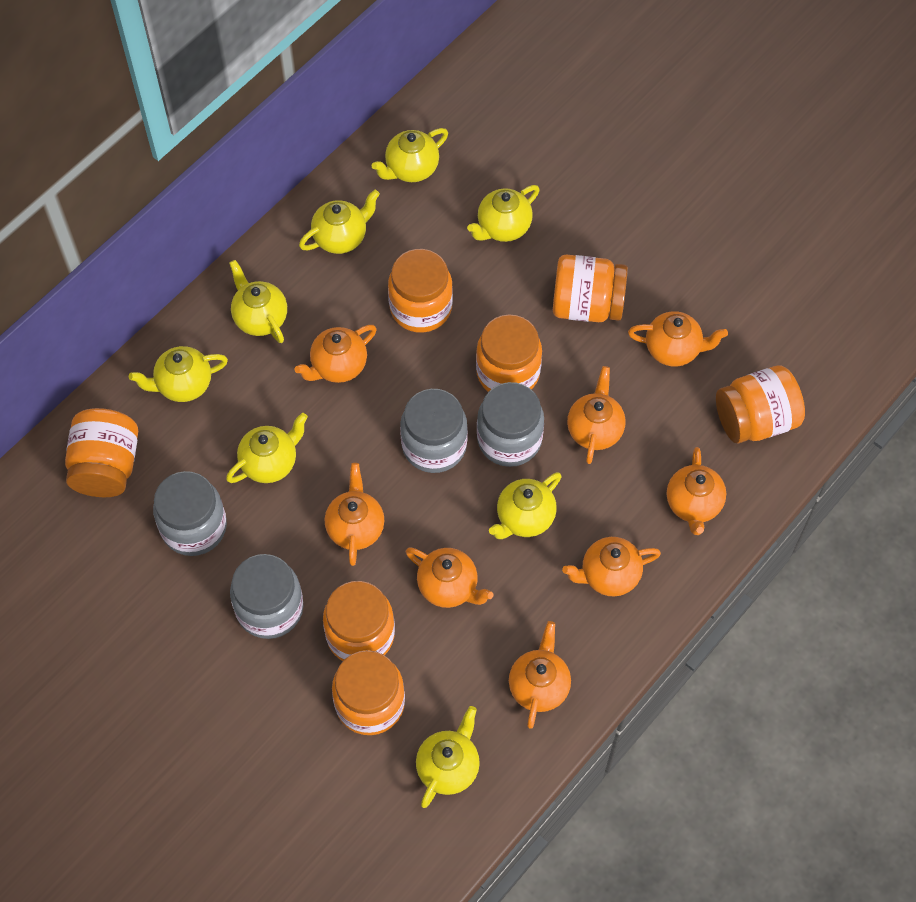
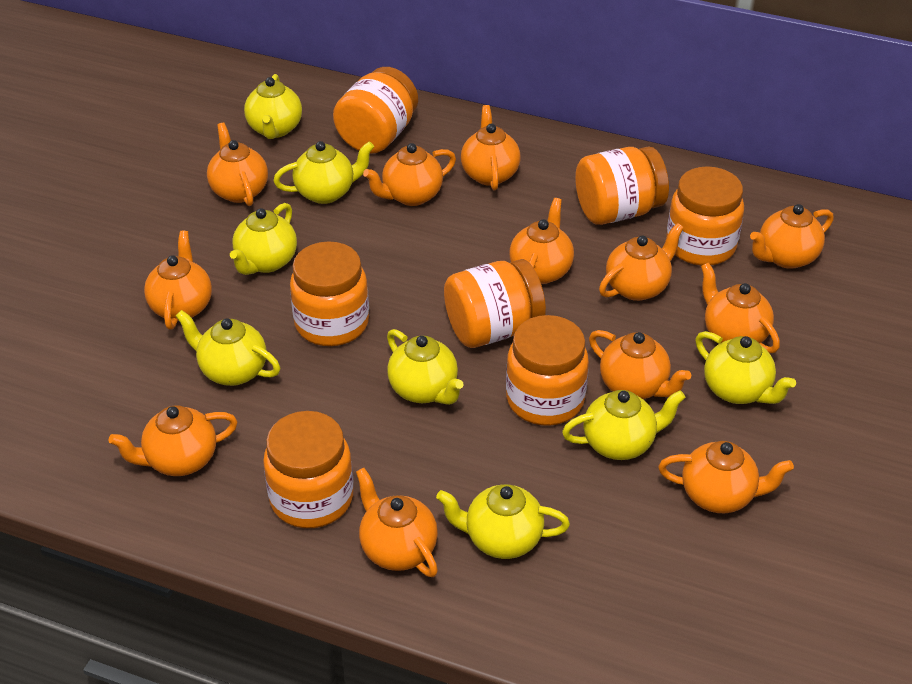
grey jar: 4 -> 0
orange teapot: 8 -> 12

